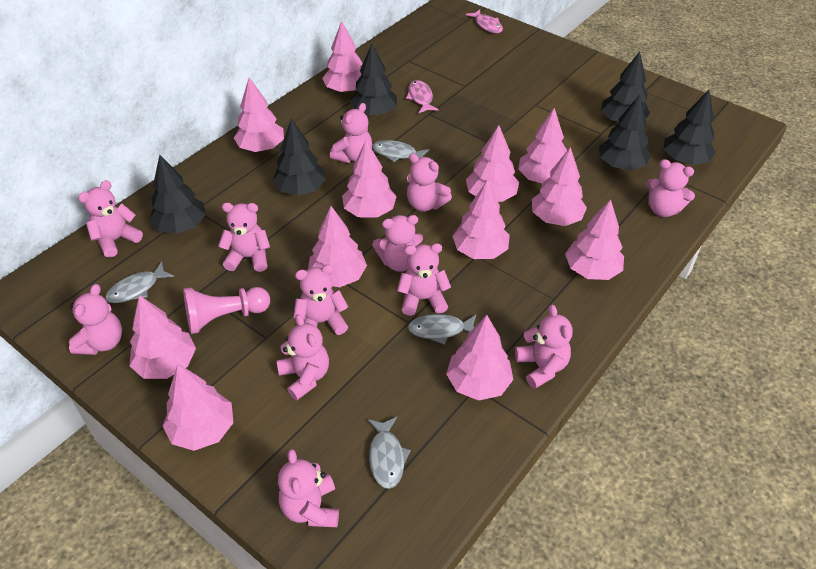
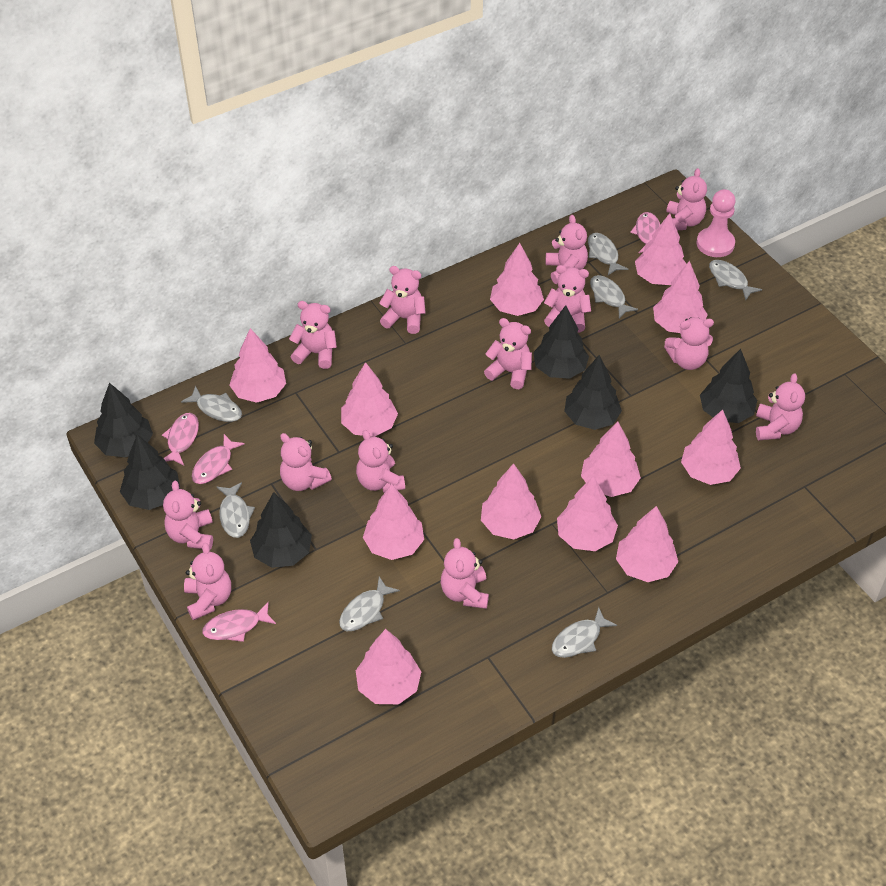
grey fish: 4 -> 7
pink fish: 2 -> 4
pink teddy bear: 12 -> 13

